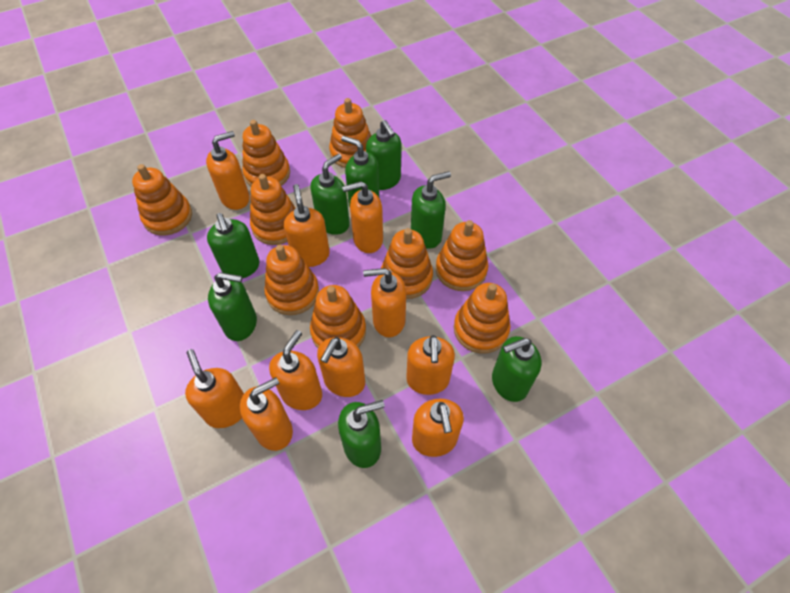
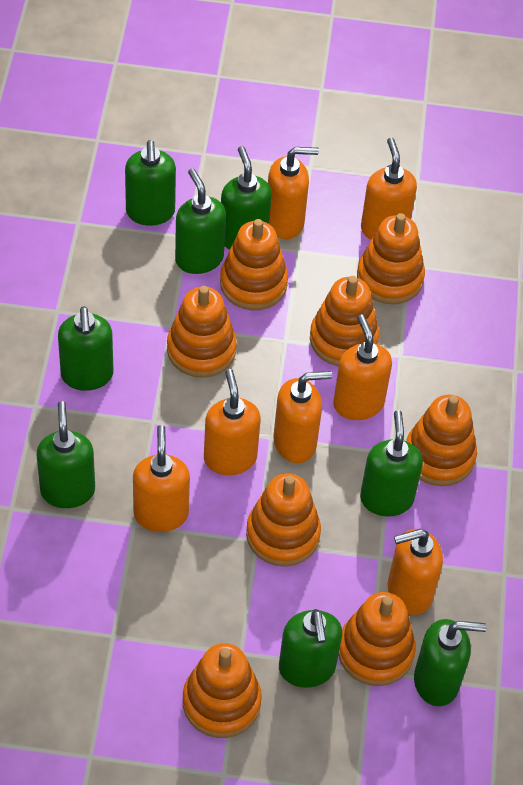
orange soap dispenser: 10 -> 7
orange stacking toy: 9 -> 8

